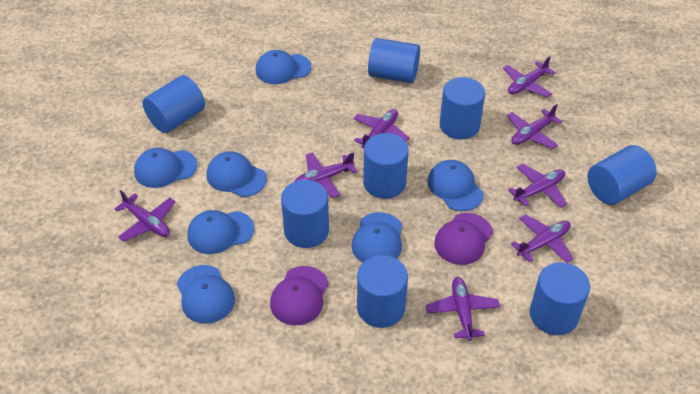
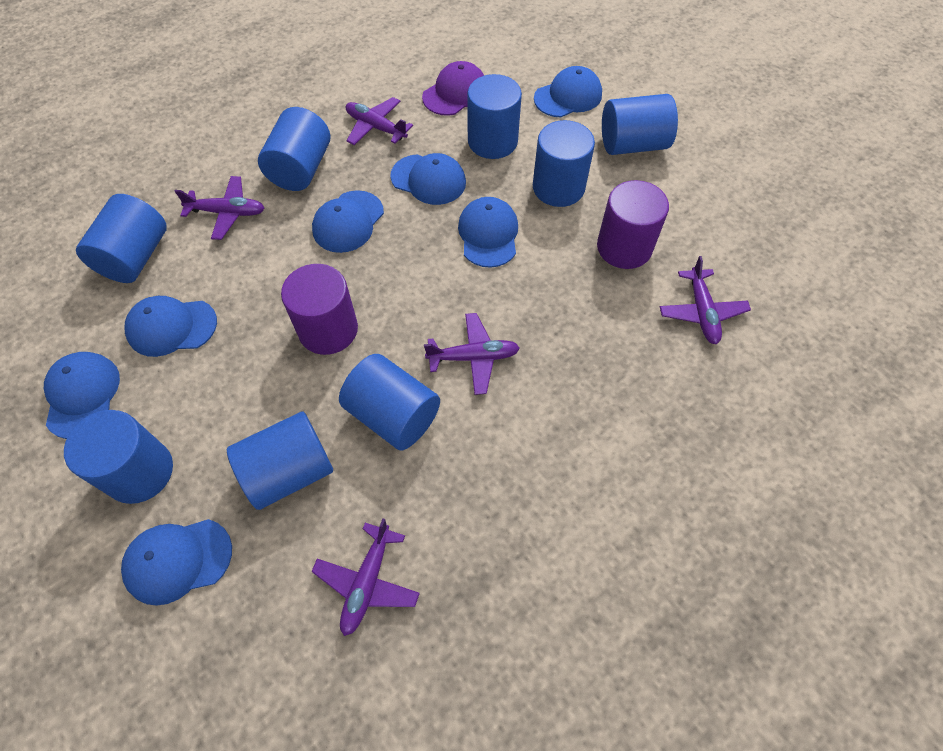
purple cap: 2 -> 1
purple cylinder: 0 -> 2
purple plane: 8 -> 5

